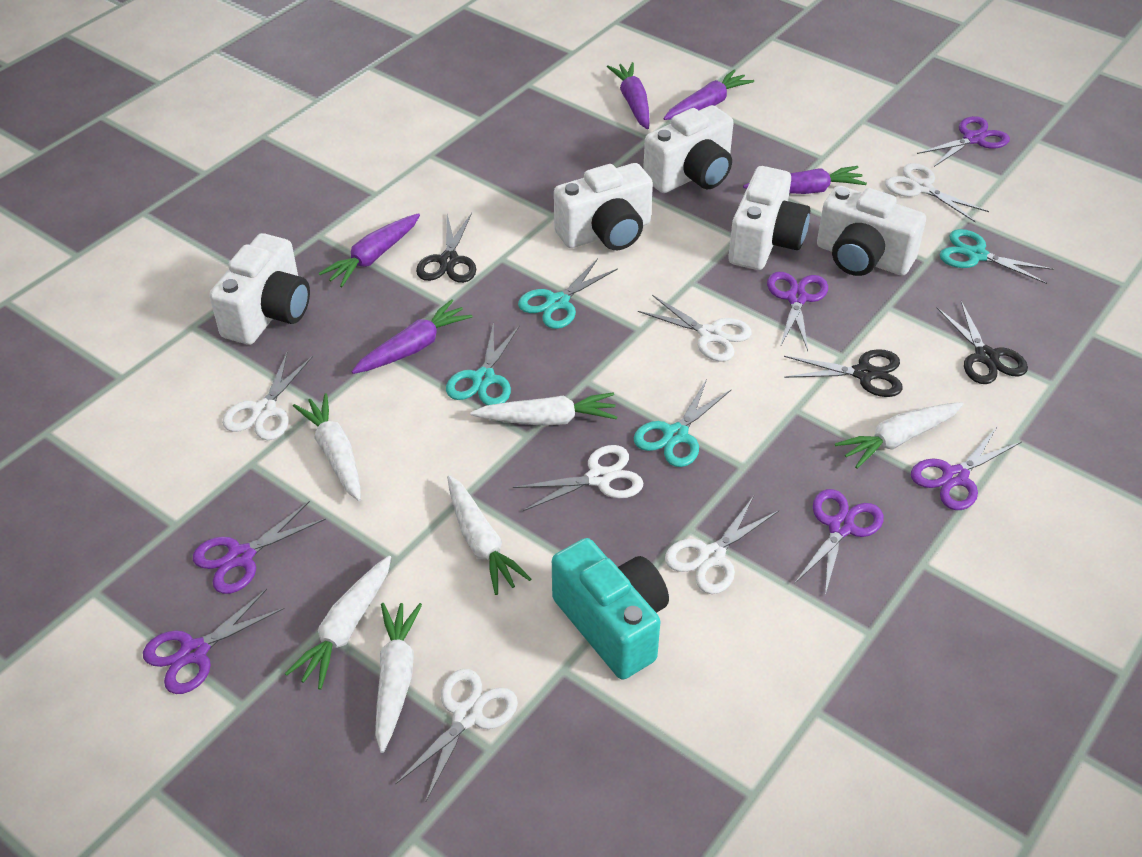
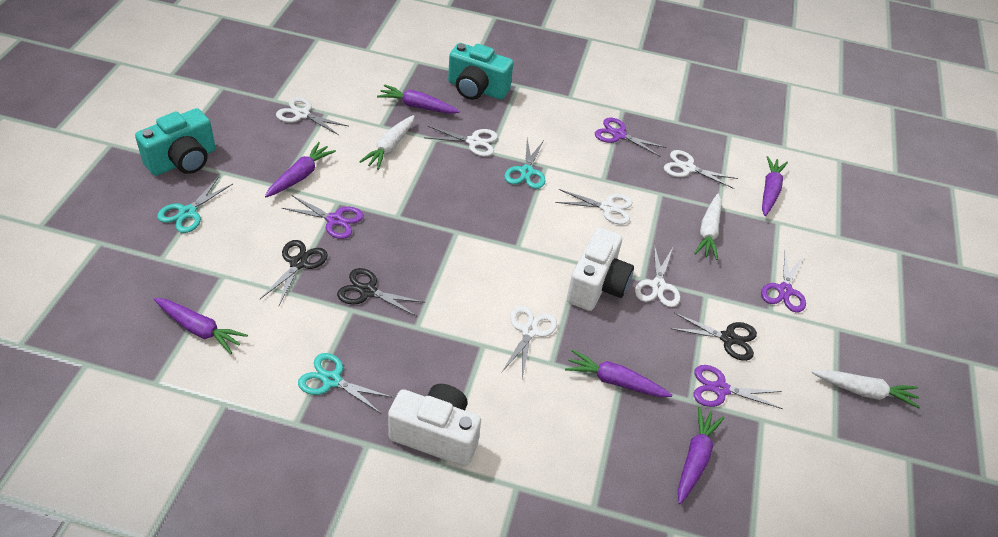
purple carrot: 5 -> 6
purple scissors: 6 -> 4
turquoise camera: 1 -> 2
turquoise scissors: 4 -> 3
white camera: 5 -> 2
white carrot: 6 -> 3

